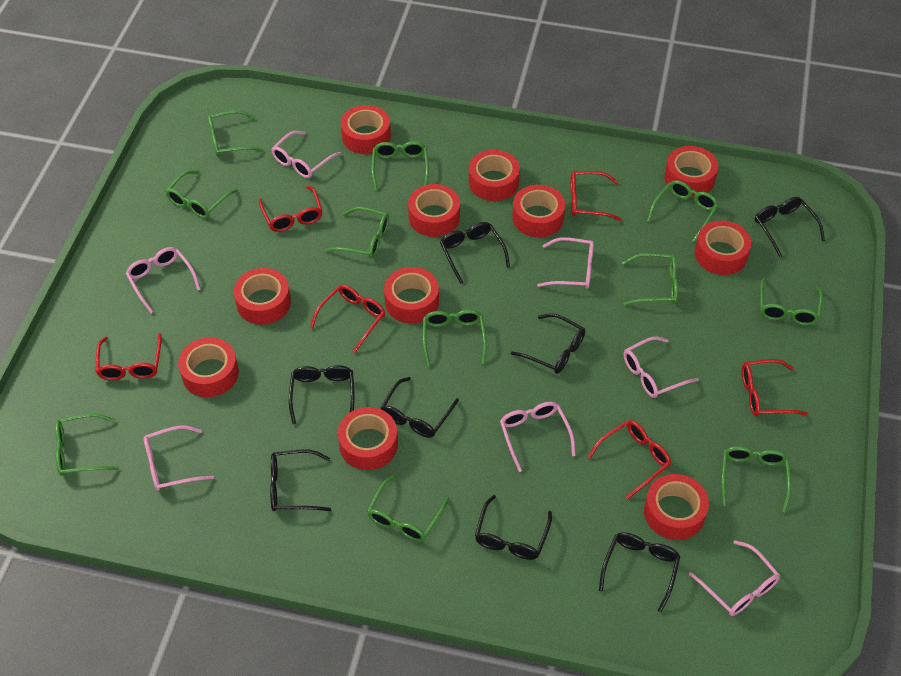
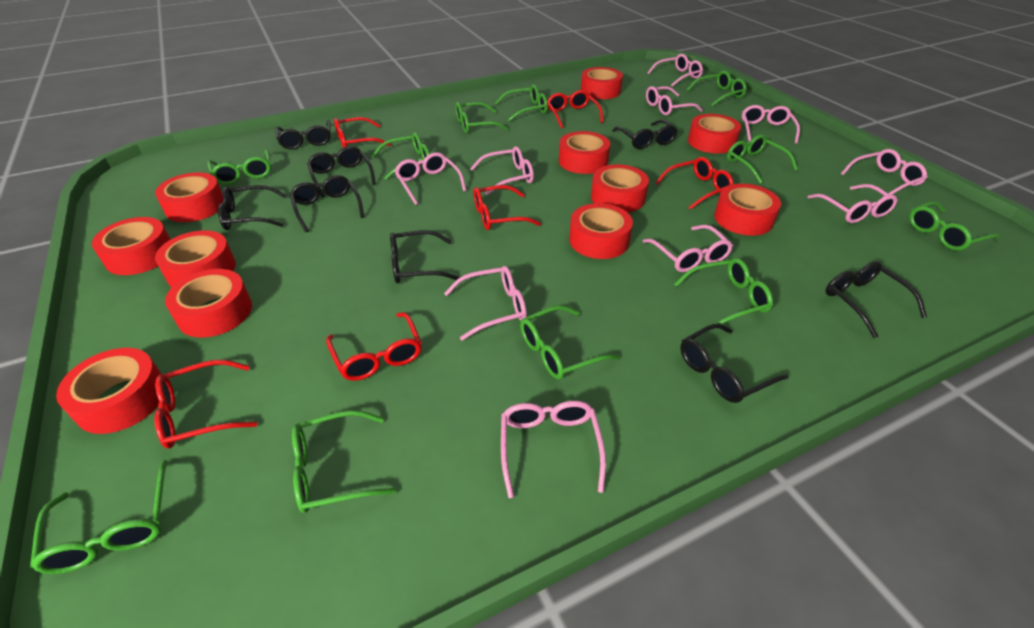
pink glasses: 7 -> 10

